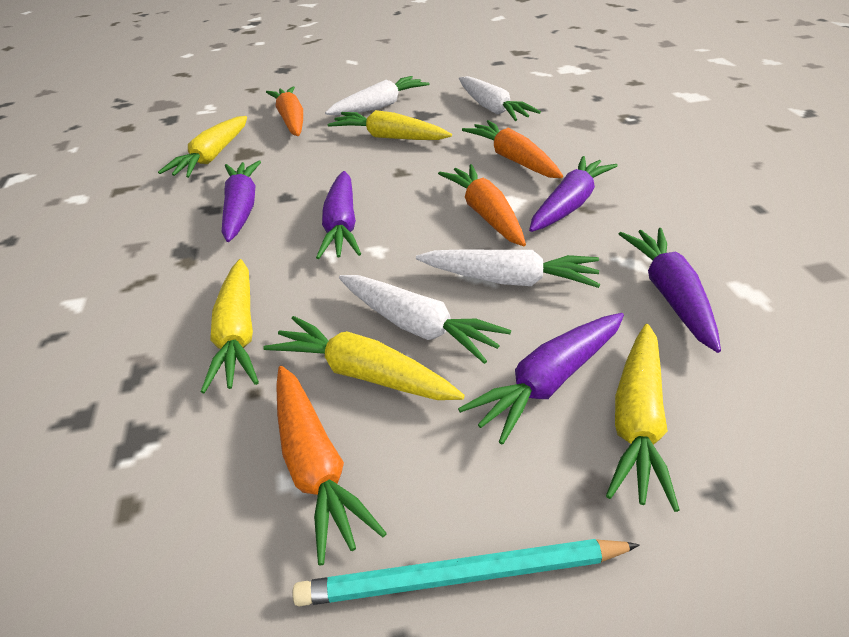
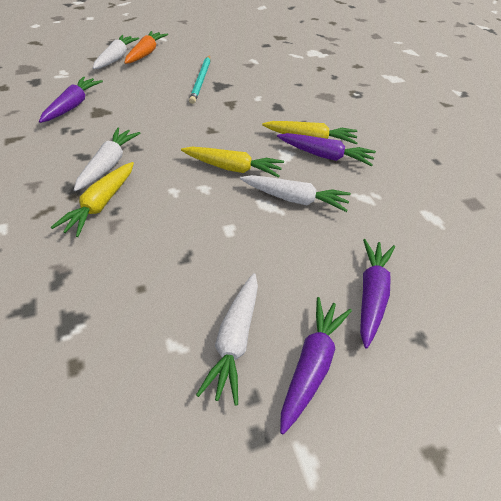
orange carrot: 4 -> 1
purple carrot: 5 -> 4
yellow carrot: 5 -> 3

